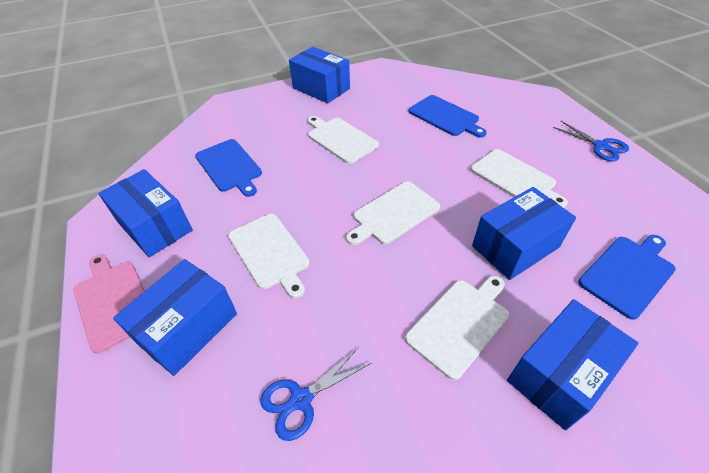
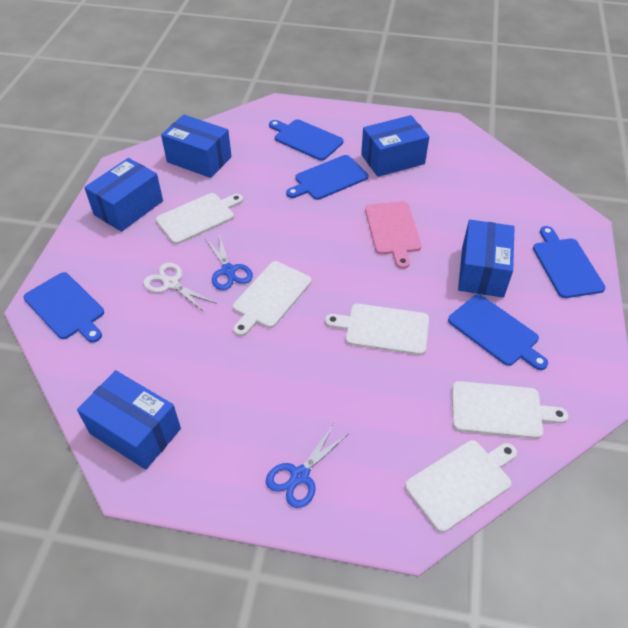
blue cutting board: 3 -> 5
white scissors: 0 -> 1

